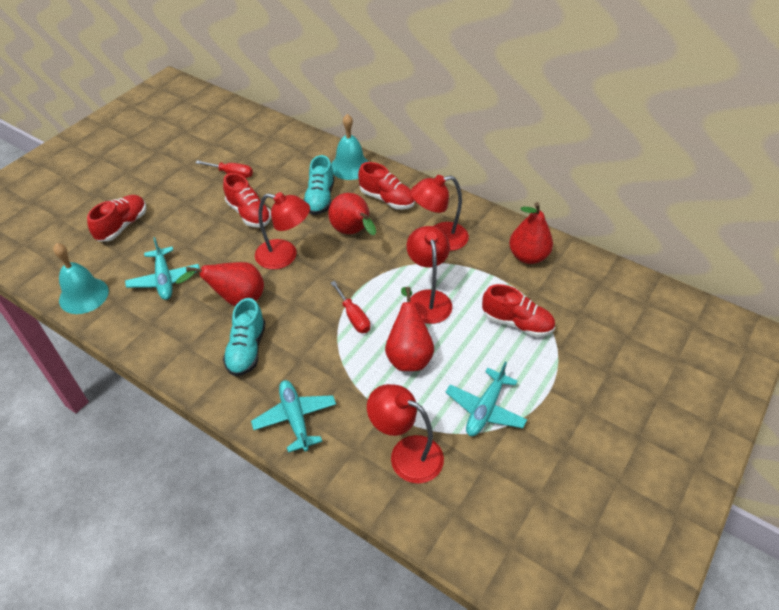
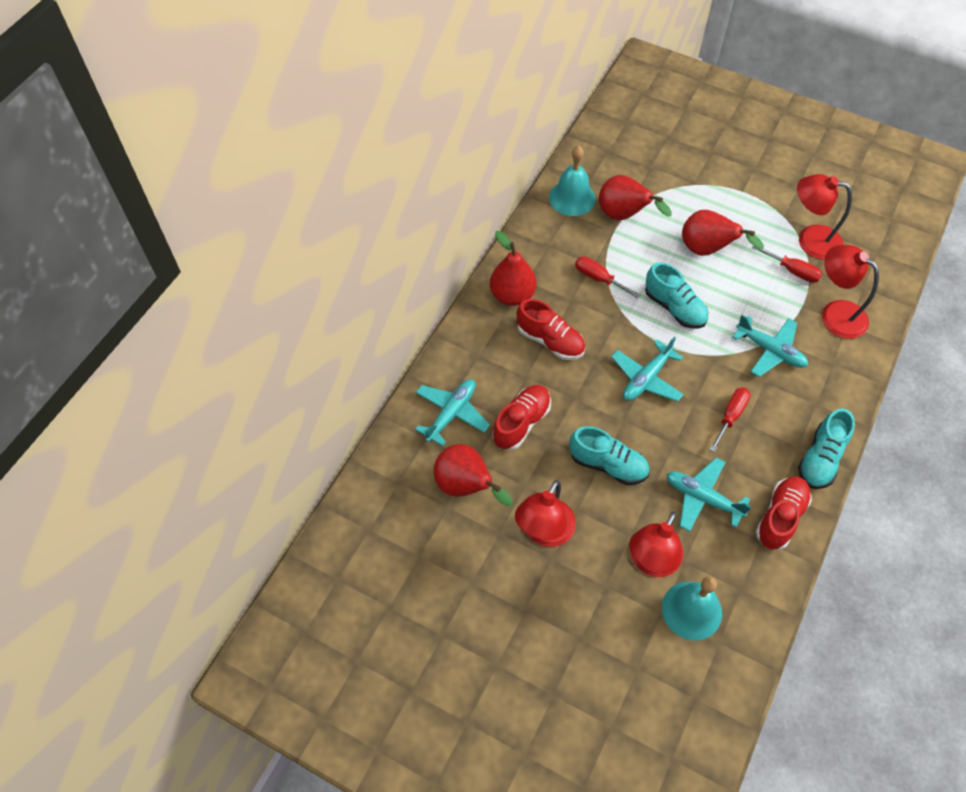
red screwdriver: 2 -> 3
red shoe: 4 -> 3
turquoise plane: 3 -> 4
turquoise shoe: 2 -> 3

